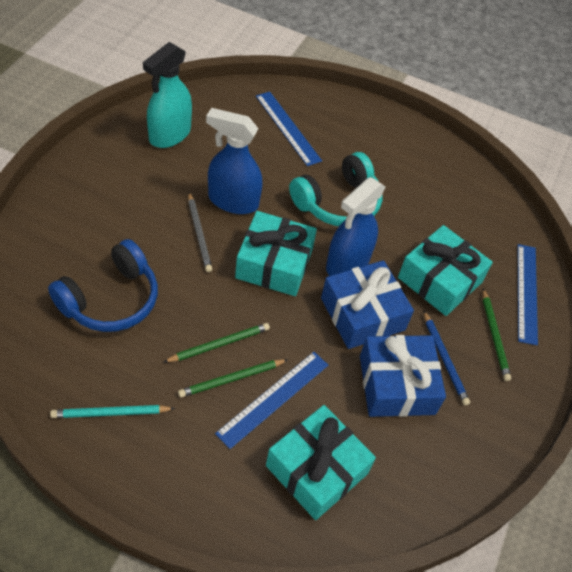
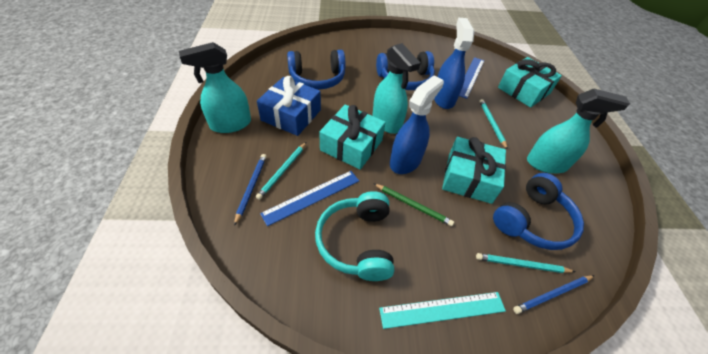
blue gift: 2 -> 1
blue headphones: 1 -> 3
blue pencil: 1 -> 2
blue ruler: 3 -> 2
green pencil: 3 -> 1
grey pencil: 1 -> 0
turquoise pencil: 1 -> 3
turquoise ruler: 0 -> 1
turquoise spray bottle: 1 -> 3

